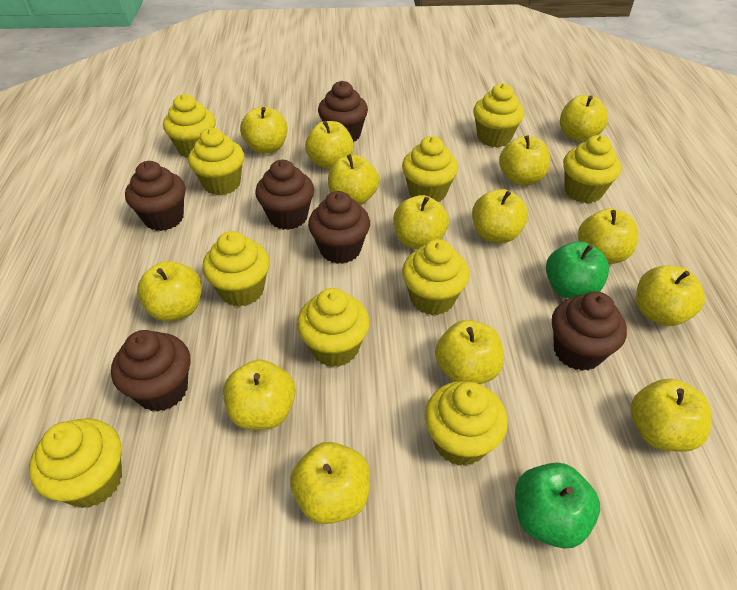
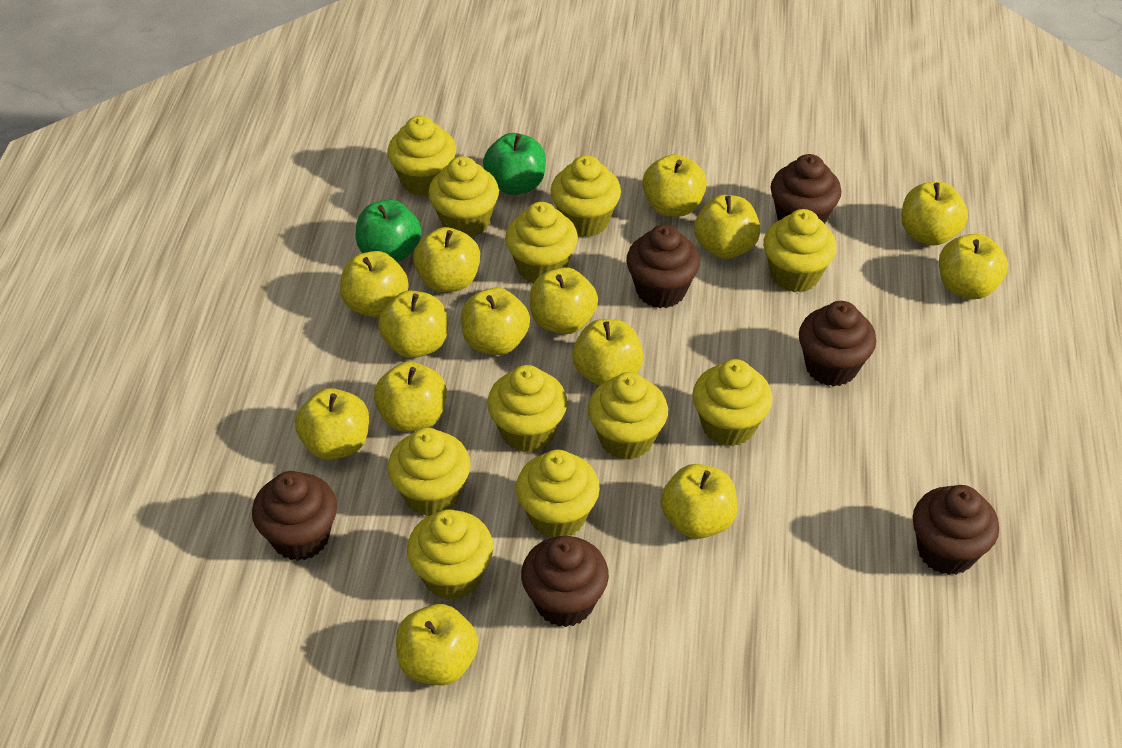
yellow cupcake: 10 -> 11

